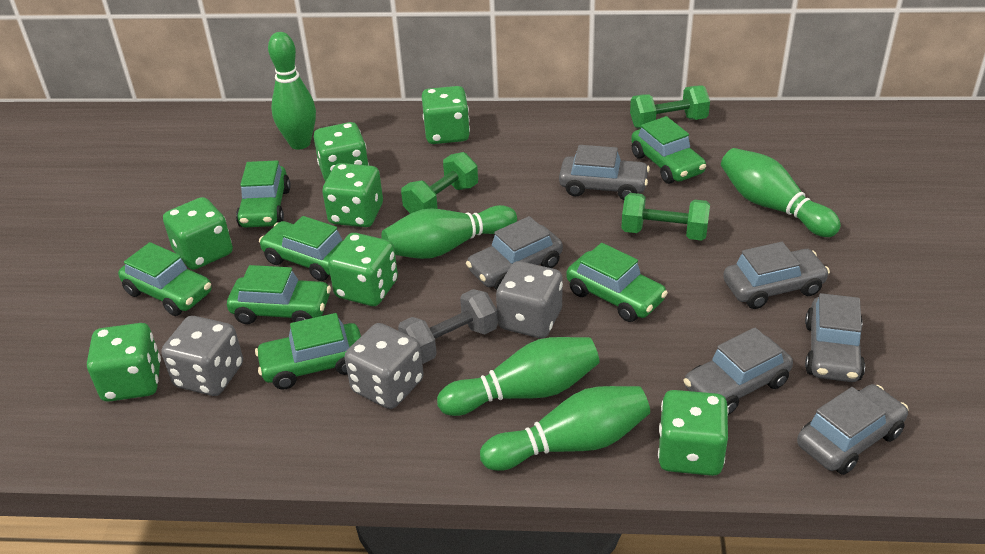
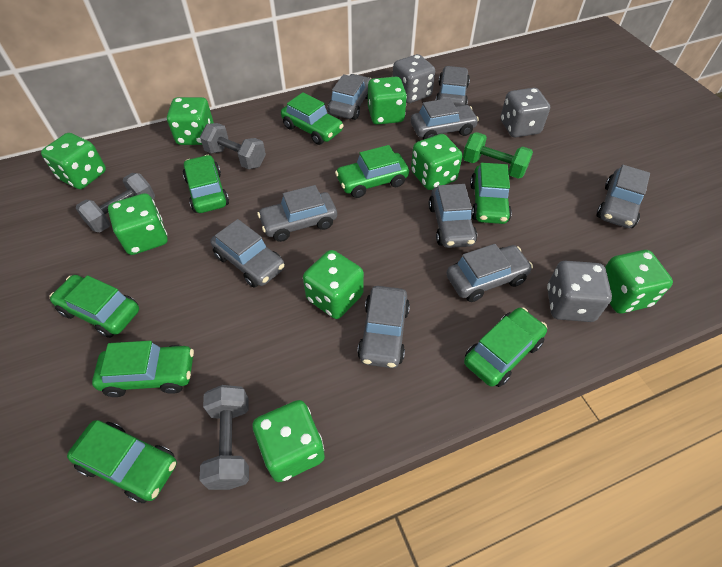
green bowling pin: 5 -> 0
green car: 7 -> 8
green dice: 7 -> 8
green dumbbell: 3 -> 1
grey car: 6 -> 9
grey dumbbell: 1 -> 3

